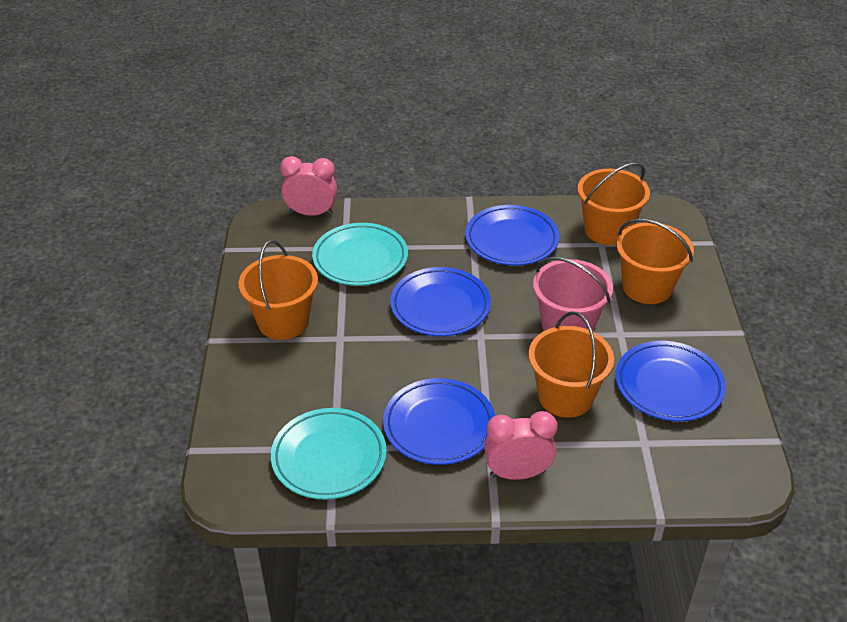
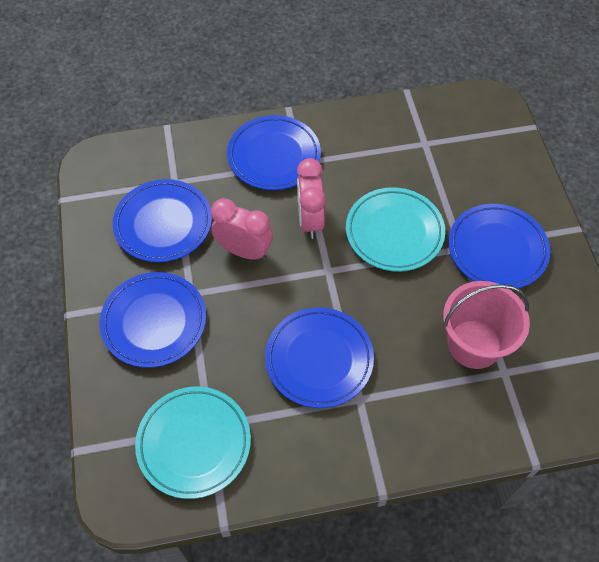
blue plate: 4 -> 5
orange bucket: 4 -> 0

